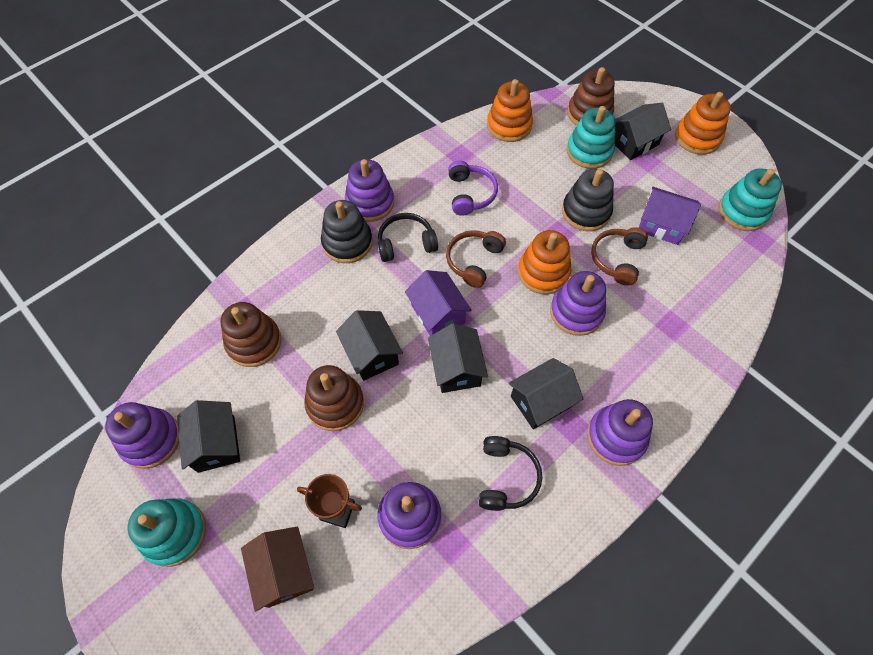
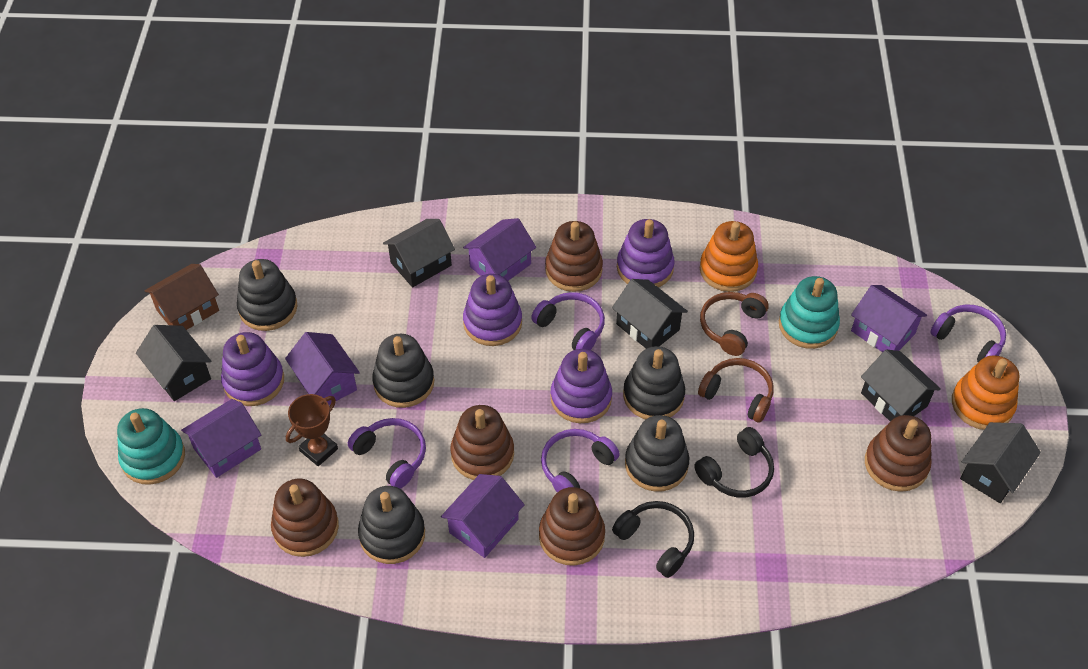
black stacking toy: 2 -> 5
brown stacking toy: 3 -> 5
orange stacking toy: 3 -> 2
purple headphones: 1 -> 4
purple house: 2 -> 5
purple stacking toy: 5 -> 4
turquoise stacking toy: 3 -> 2

